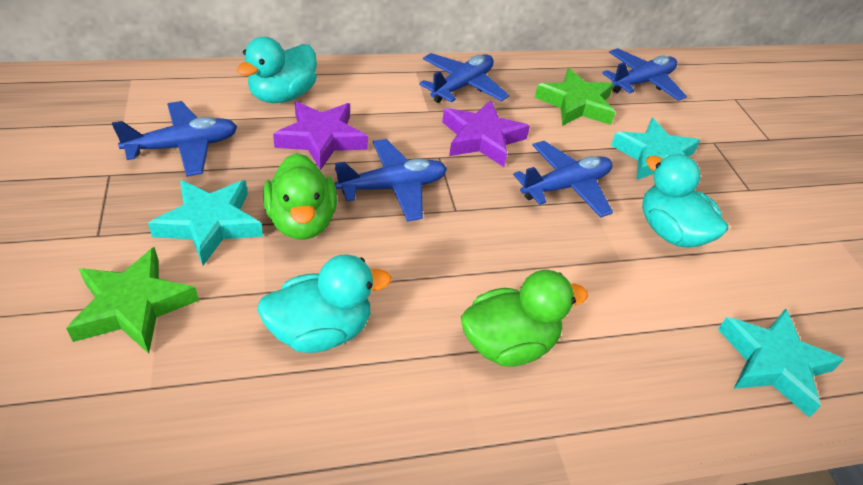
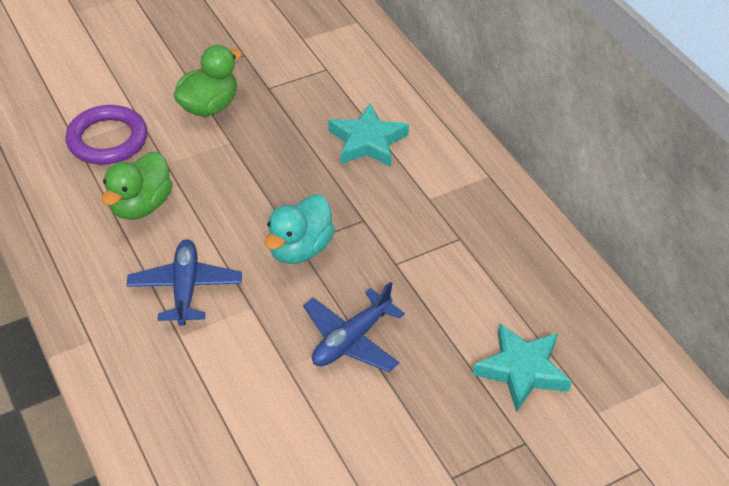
blue plane: 5 -> 2
green star: 2 -> 0
purple ring: 0 -> 1
purple star: 2 -> 0
turquoise duck: 3 -> 1
turquoise star: 3 -> 2

